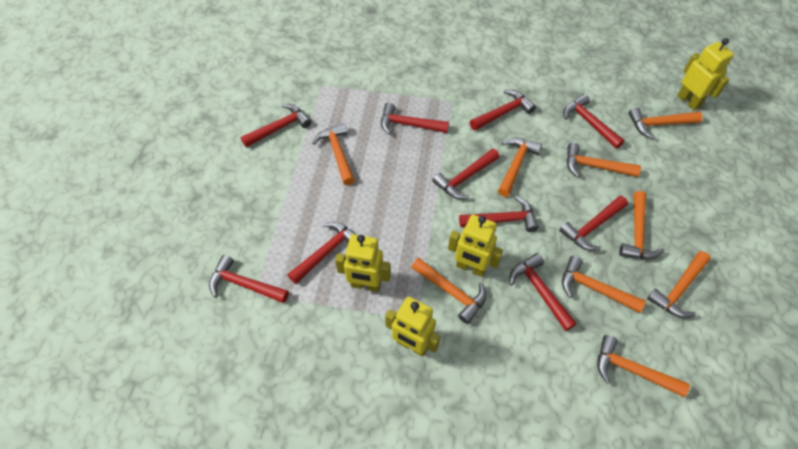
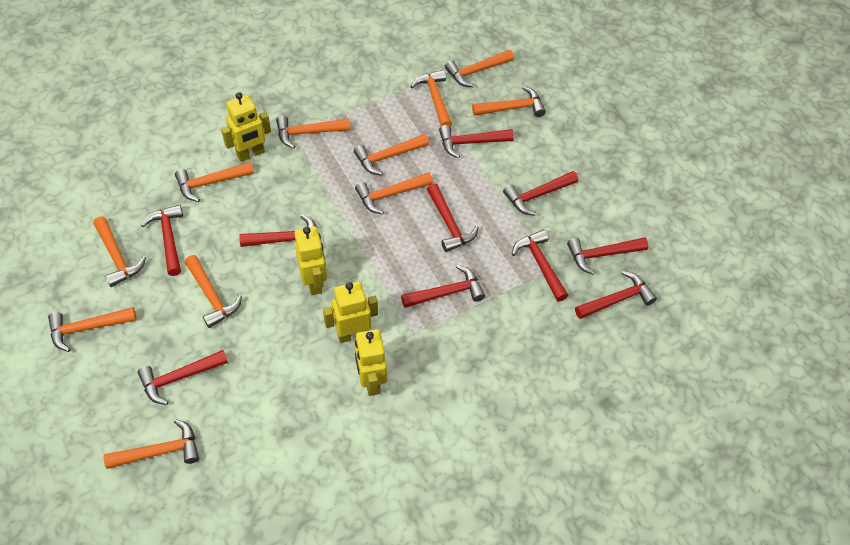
orange hammer: 9 -> 11

